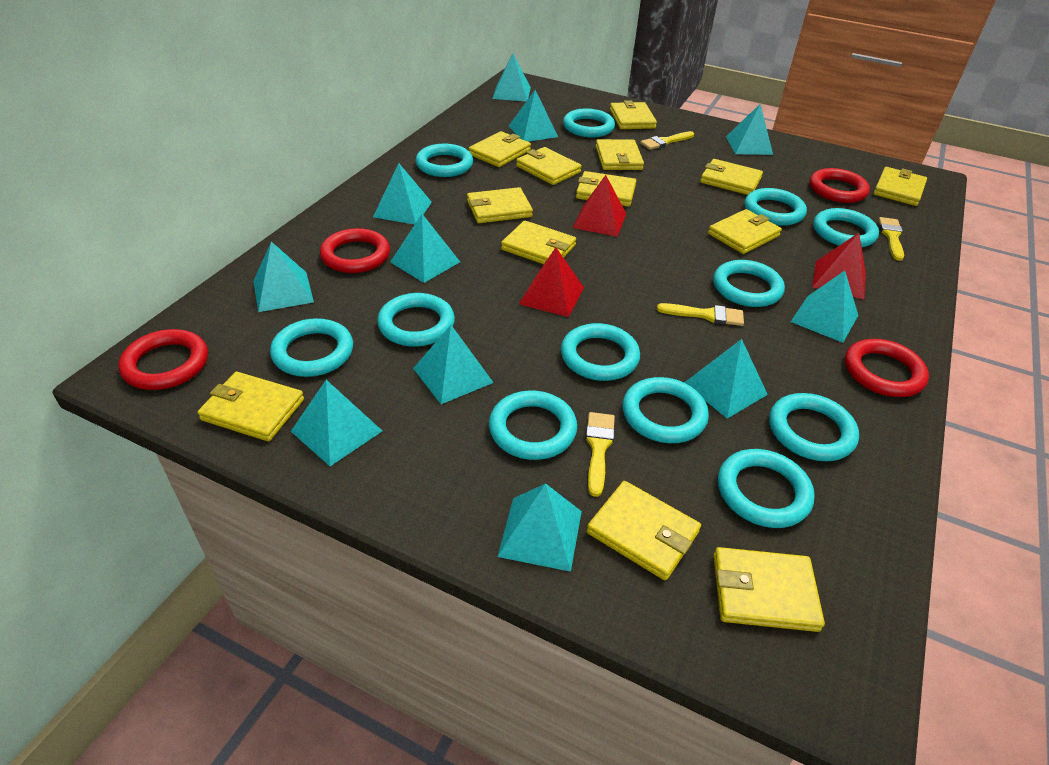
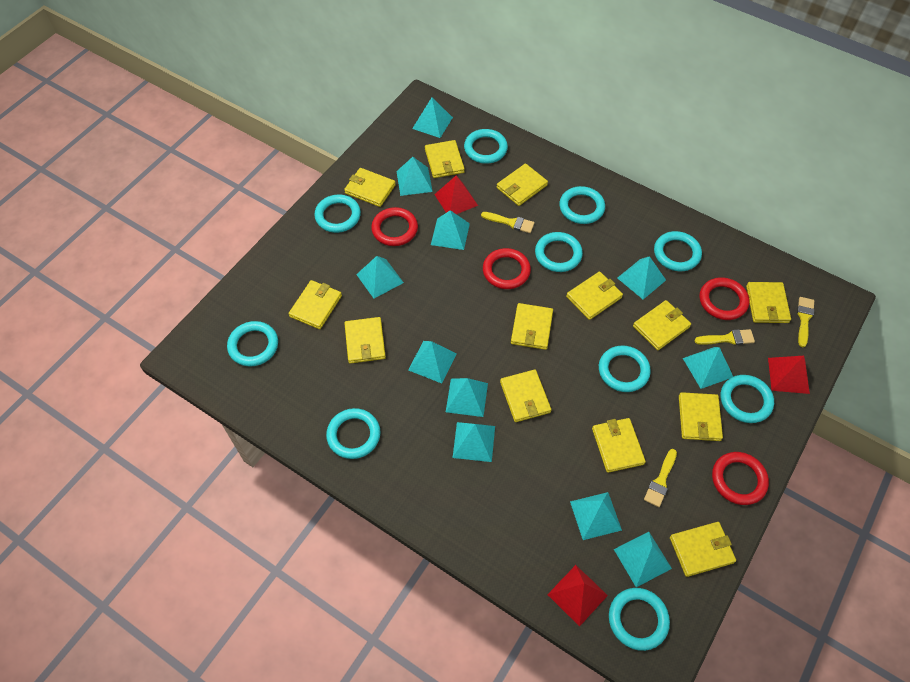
turquoise ring: 12 -> 10

